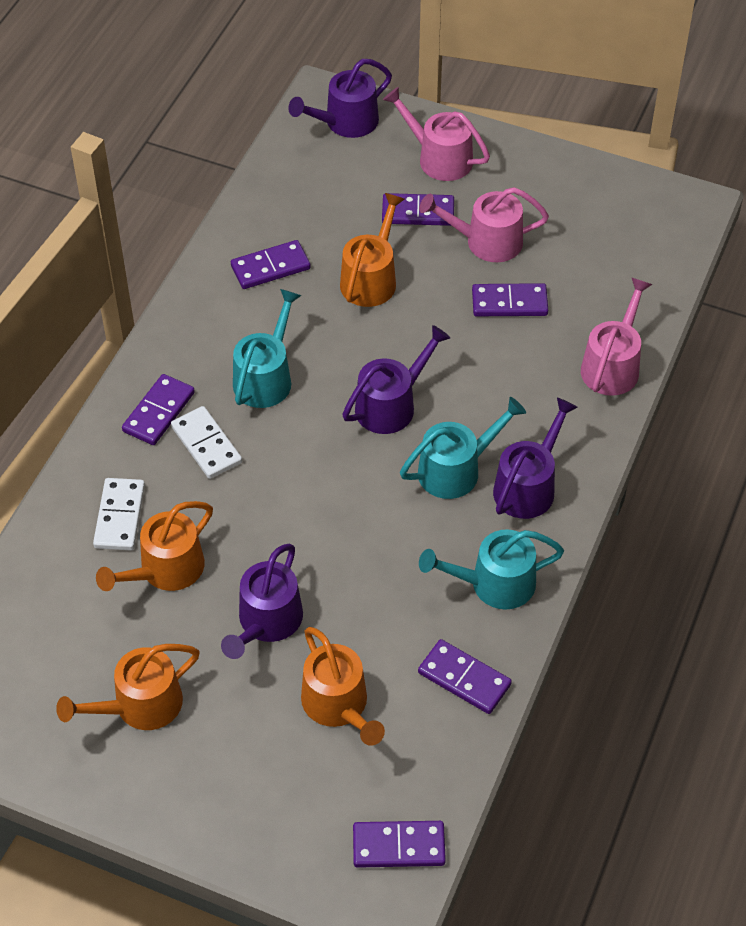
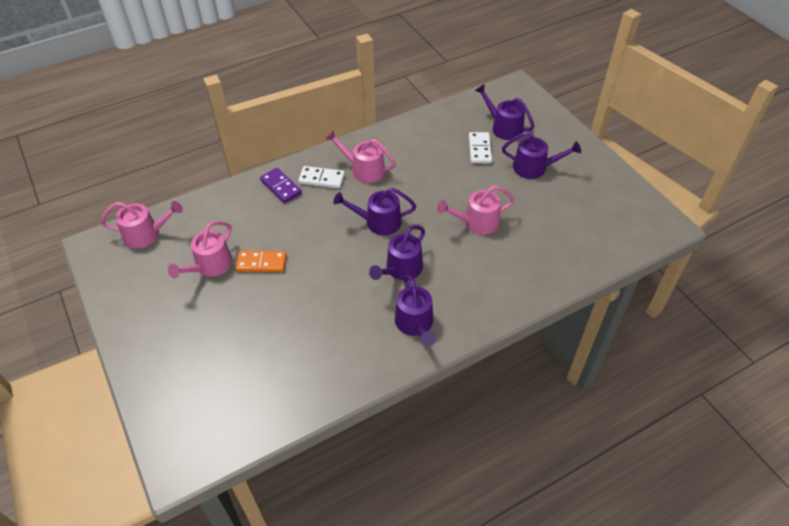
orange domino: 0 -> 1
orange watering can: 4 -> 0
pink watering can: 3 -> 4
purple domino: 6 -> 1
purple watering can: 4 -> 5
turquoise watering can: 3 -> 0

